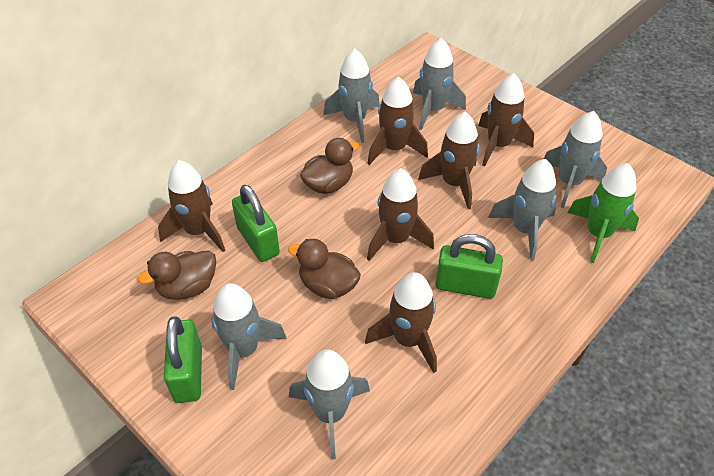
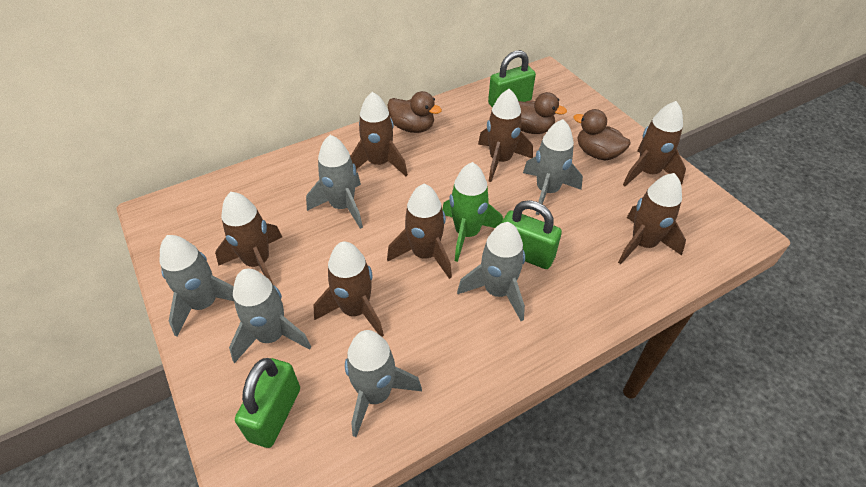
brown rocket: 6 -> 7

